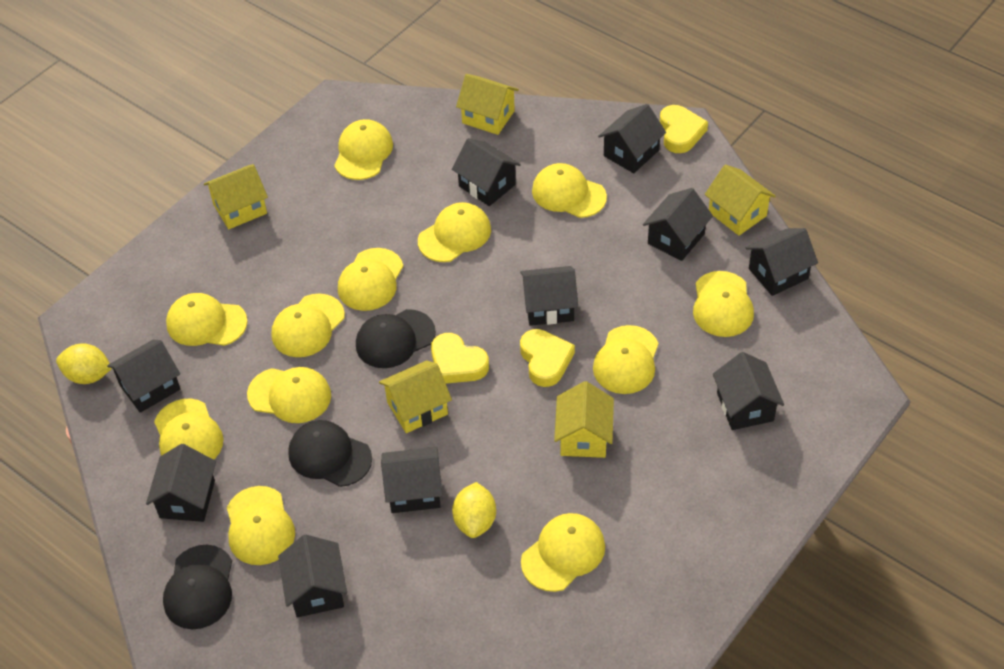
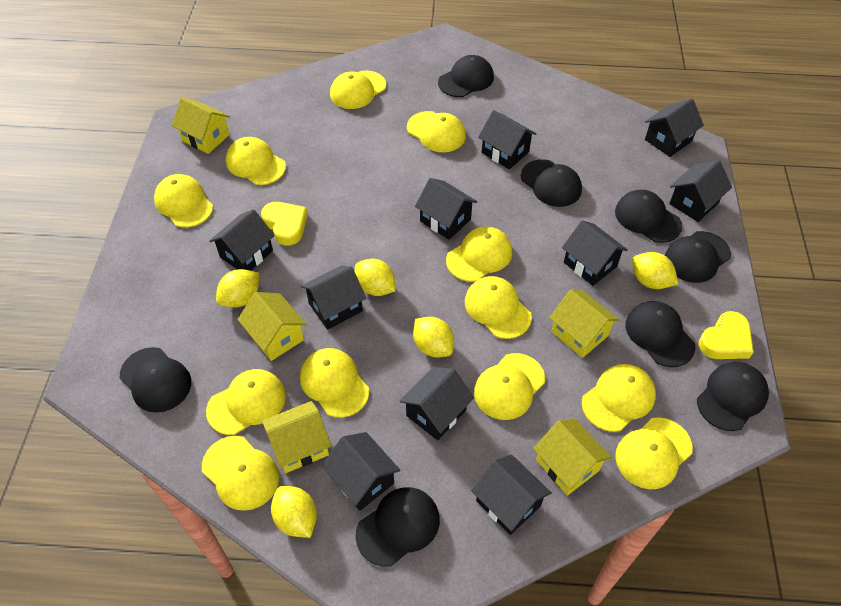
black cap: 3 -> 8
yellow heart: 3 -> 2
yellow lemon: 2 -> 5

